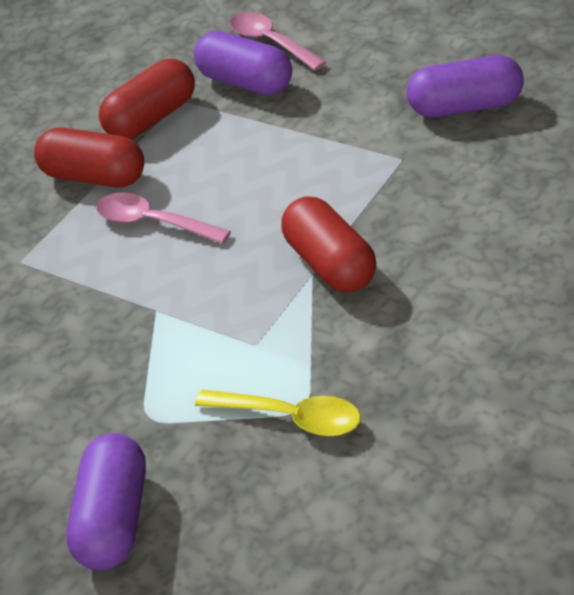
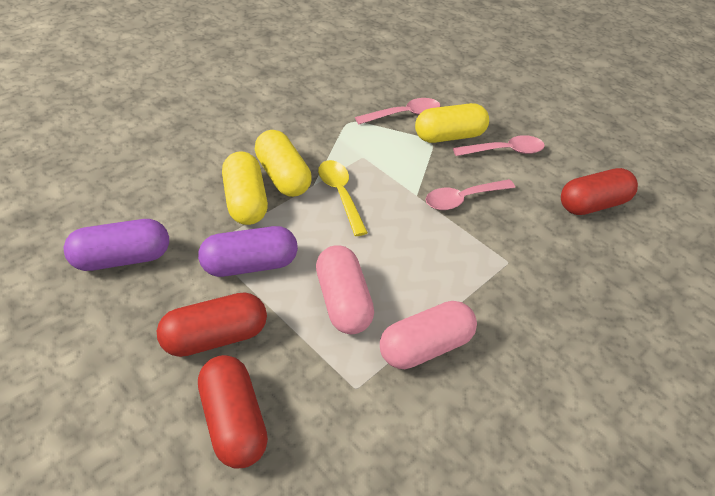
pink capsule: 0 -> 2
pink spoon: 2 -> 3
purple capsule: 3 -> 2
yellow capsule: 0 -> 3

